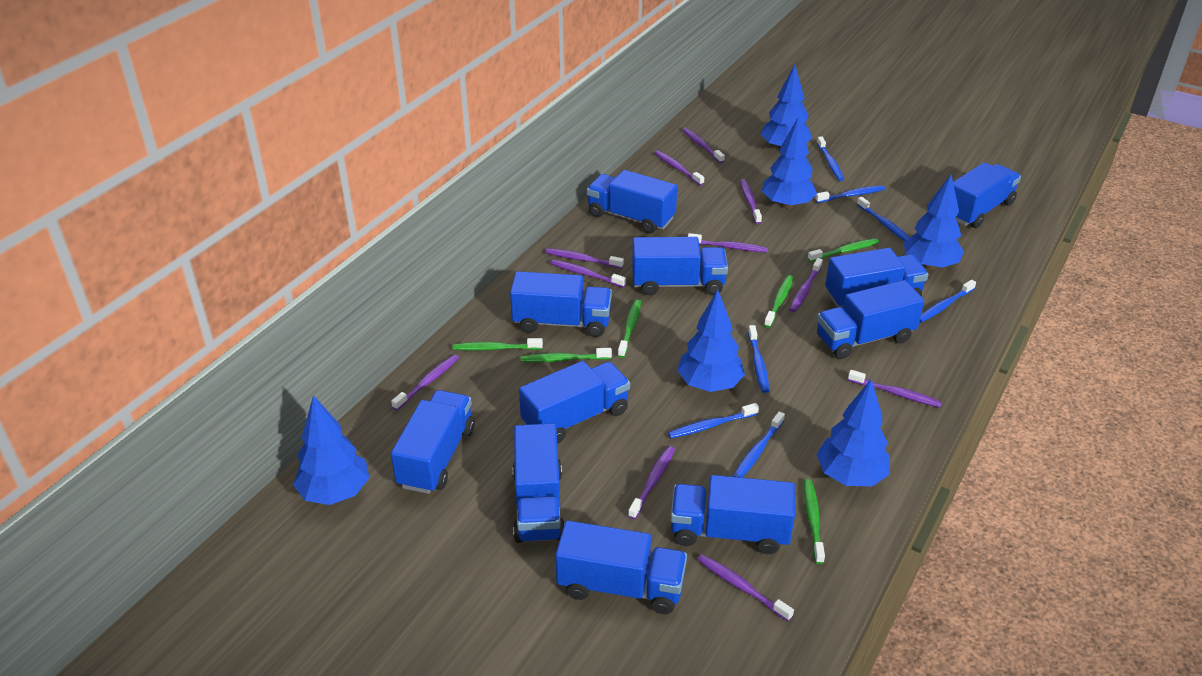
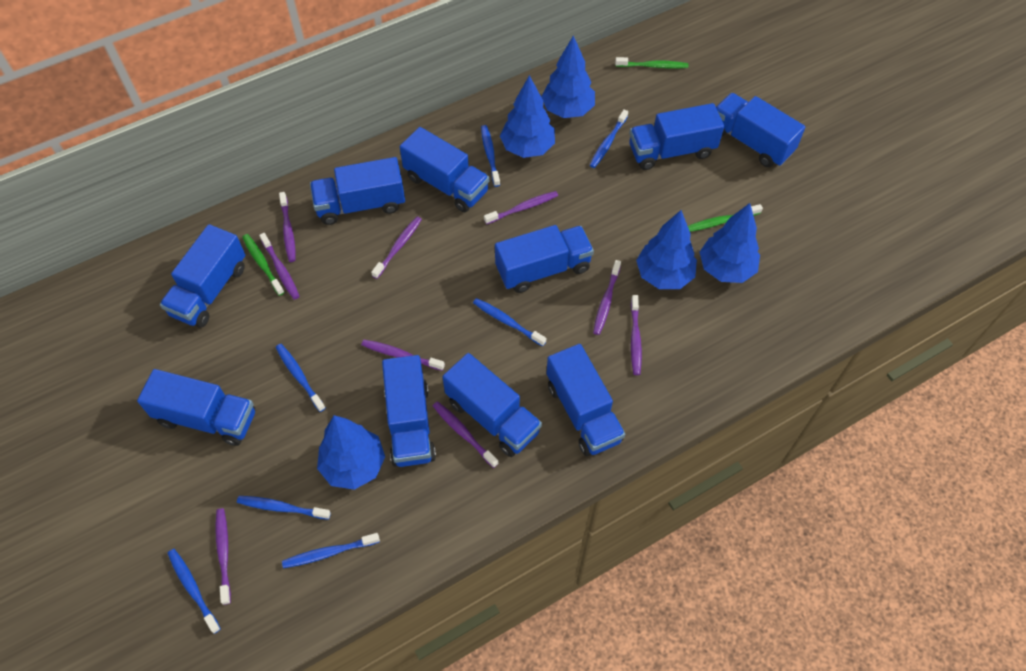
blue tree: 6 -> 5
blue truck: 11 -> 10
green toothbrush: 6 -> 3
purple toothbrush: 11 -> 9

